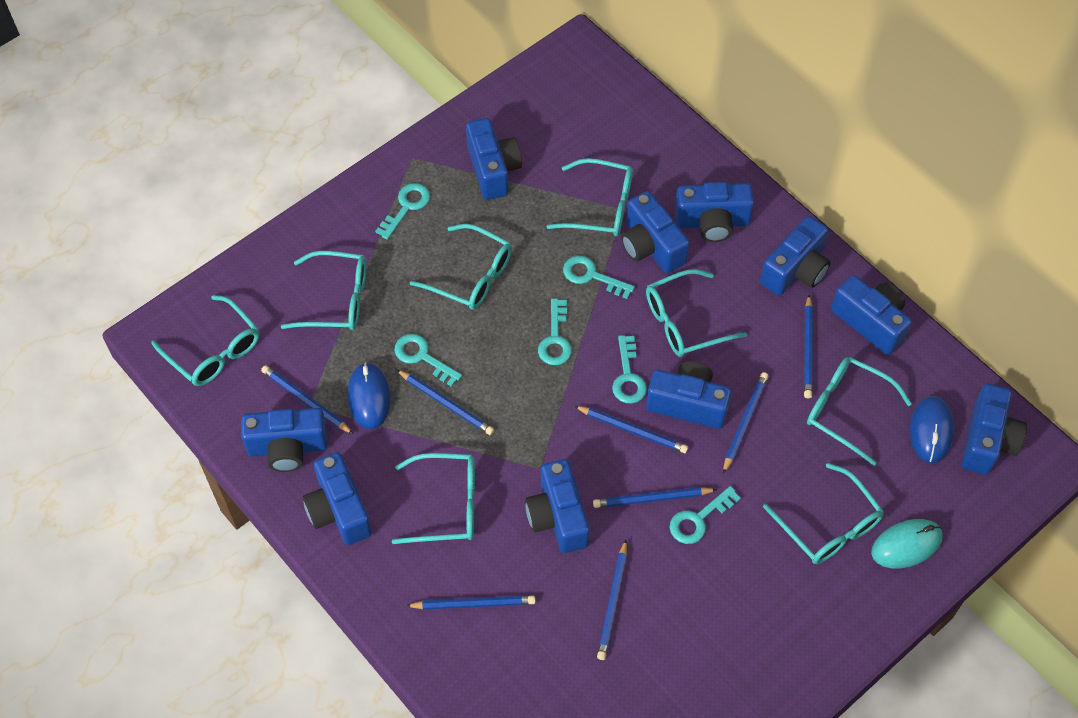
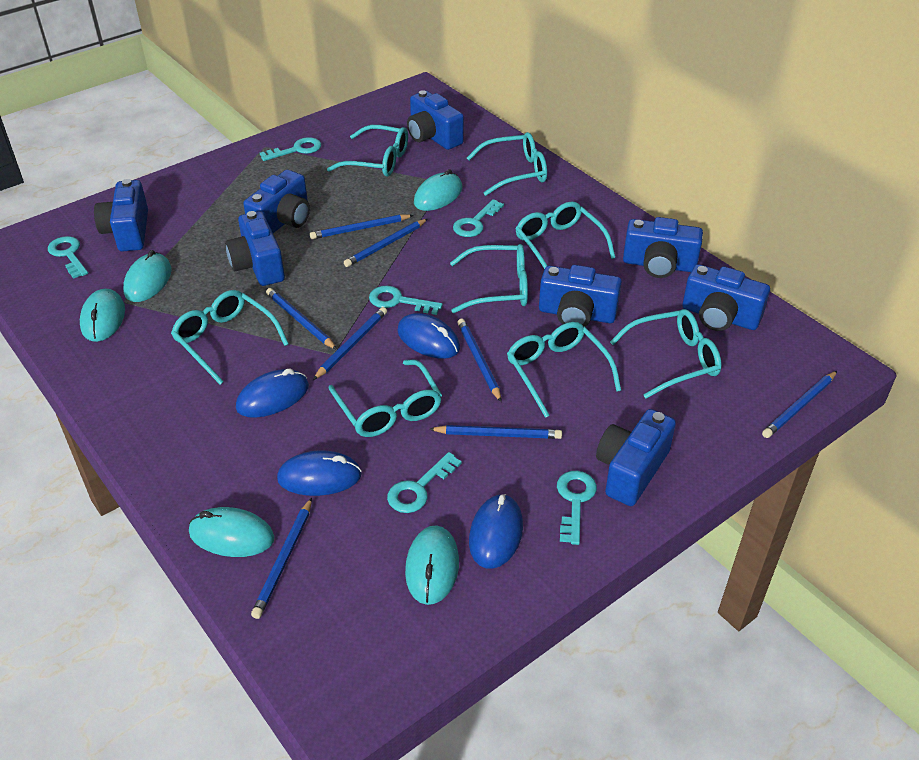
blue camera: 10 -> 8
blue mouse: 2 -> 4
turquoise mouse: 1 -> 5

